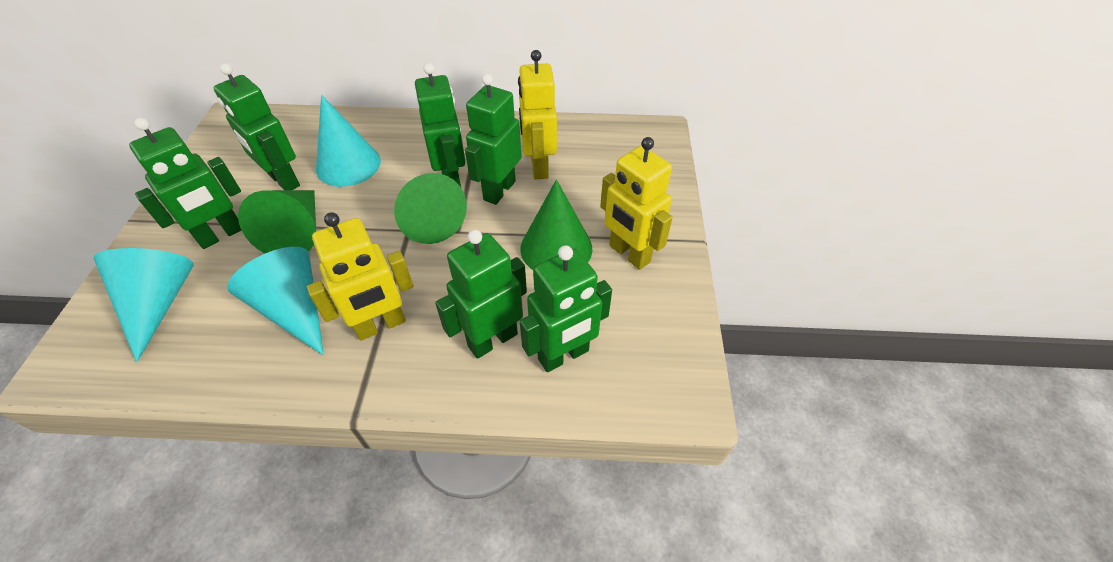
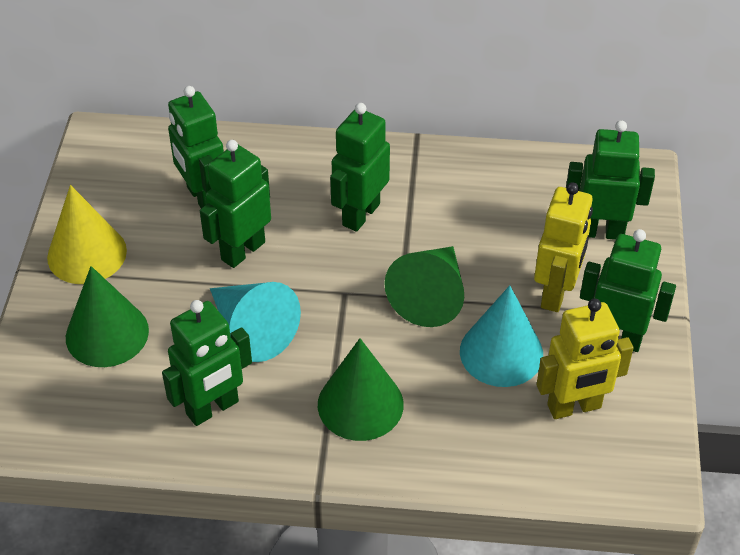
turquoise cone: 3 -> 2
yellow cone: 0 -> 1
yellow robot: 3 -> 2

